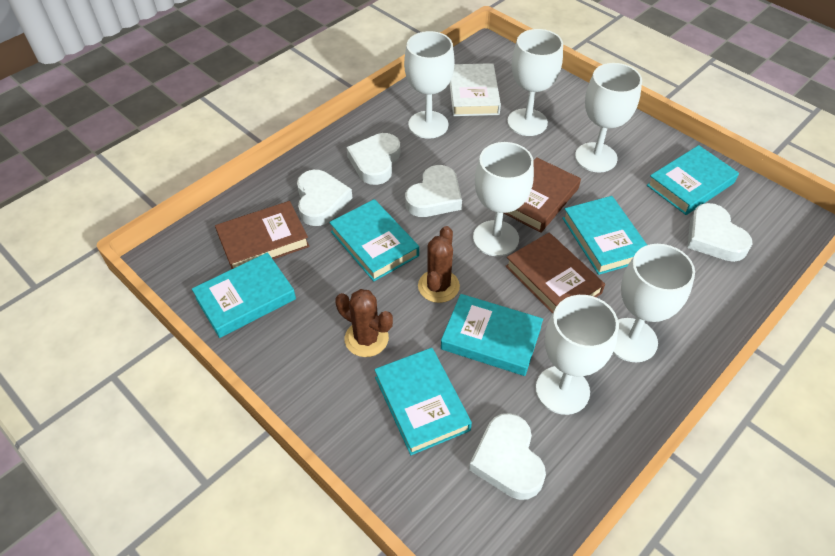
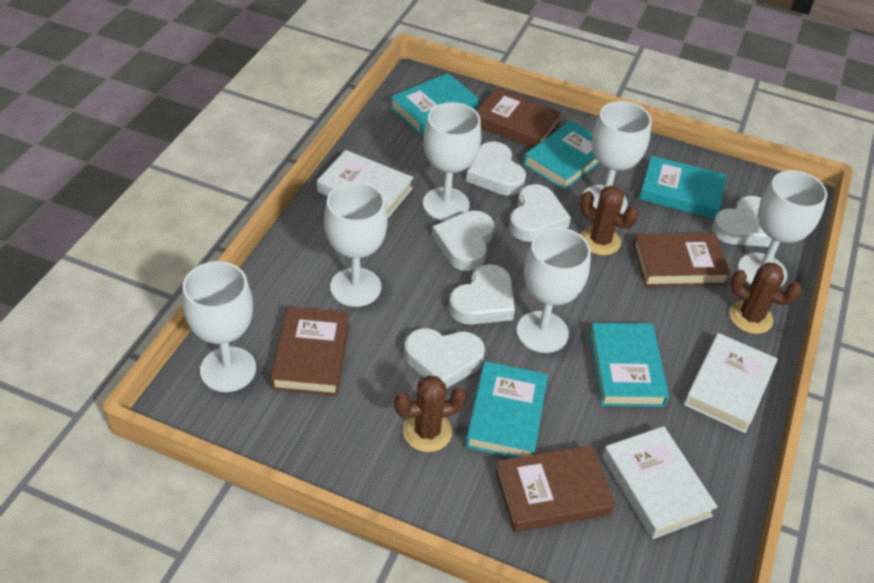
brown book: 3 -> 4
brown cactus: 2 -> 3
turquoise book: 6 -> 5
white book: 1 -> 3
white heart: 5 -> 6

